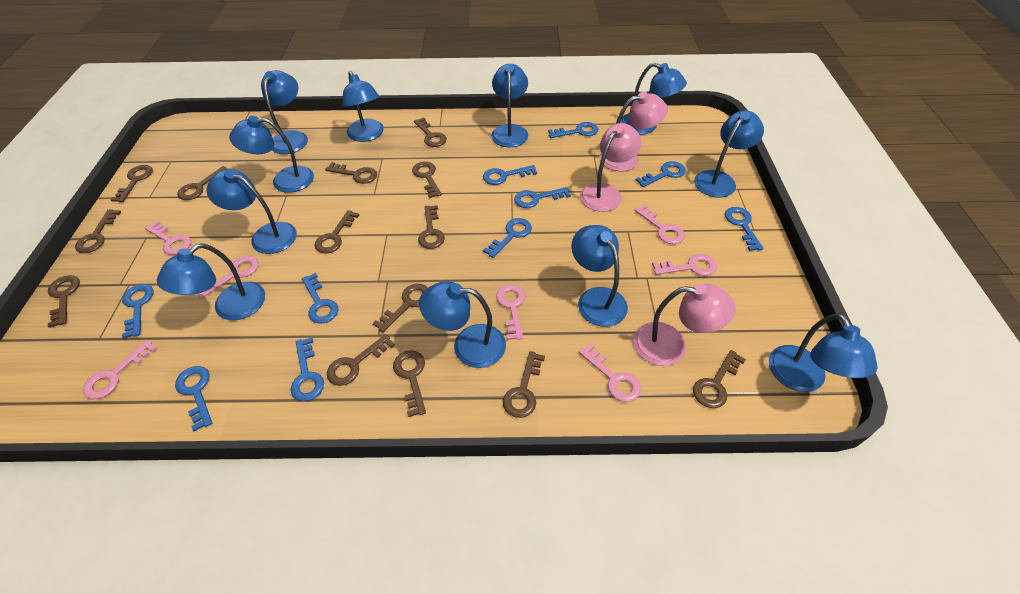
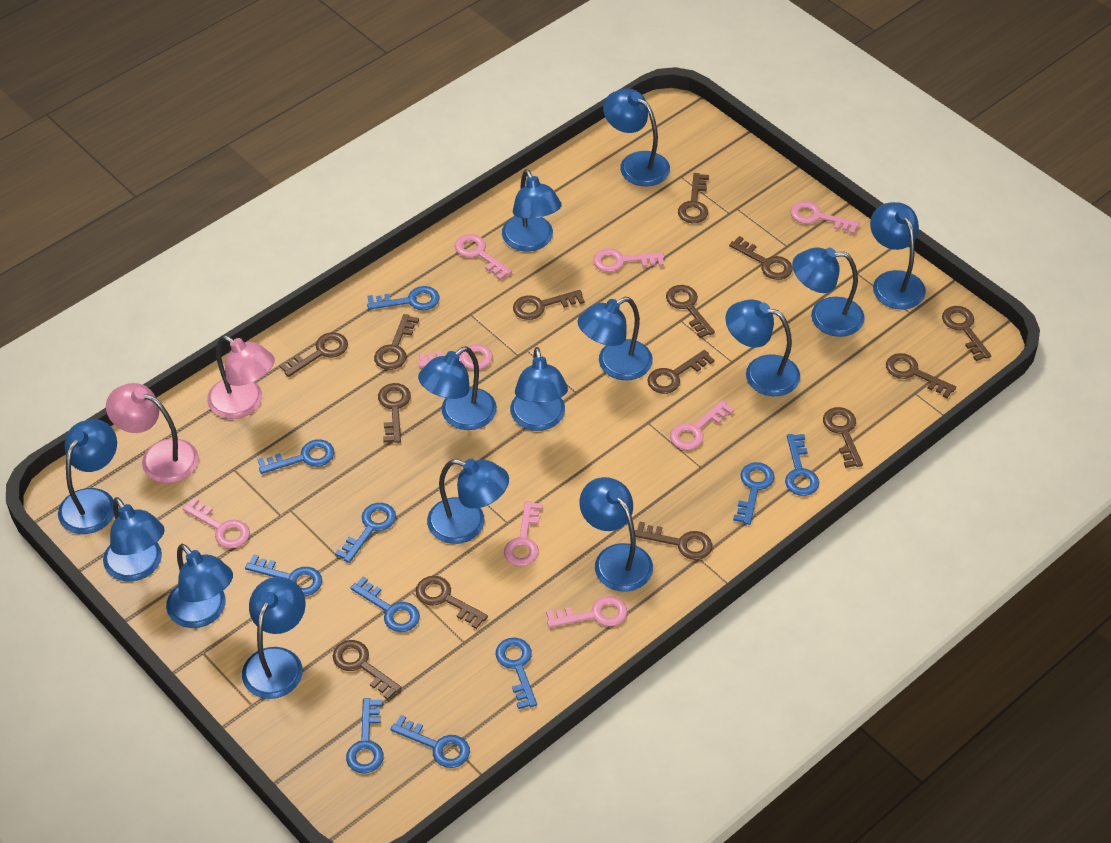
blue lamp: 11 -> 14
pink key: 7 -> 8
pink lamp: 3 -> 2

